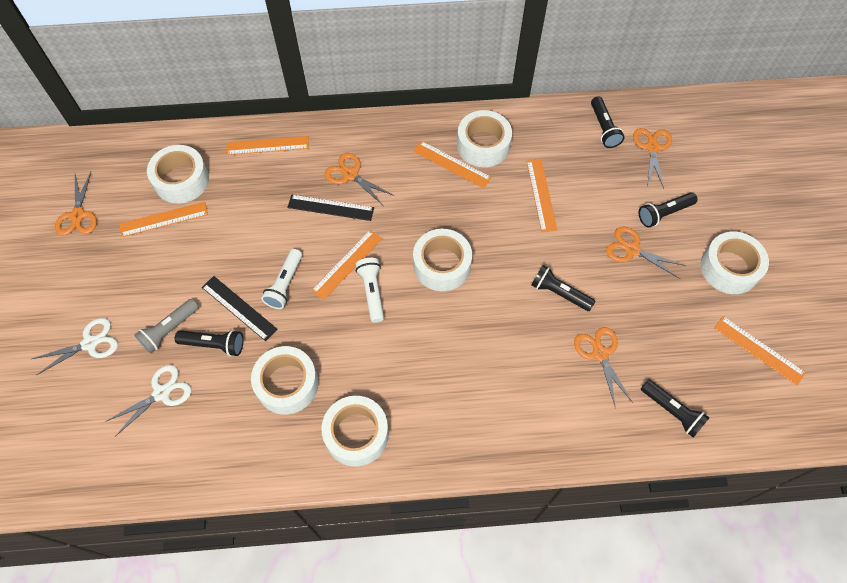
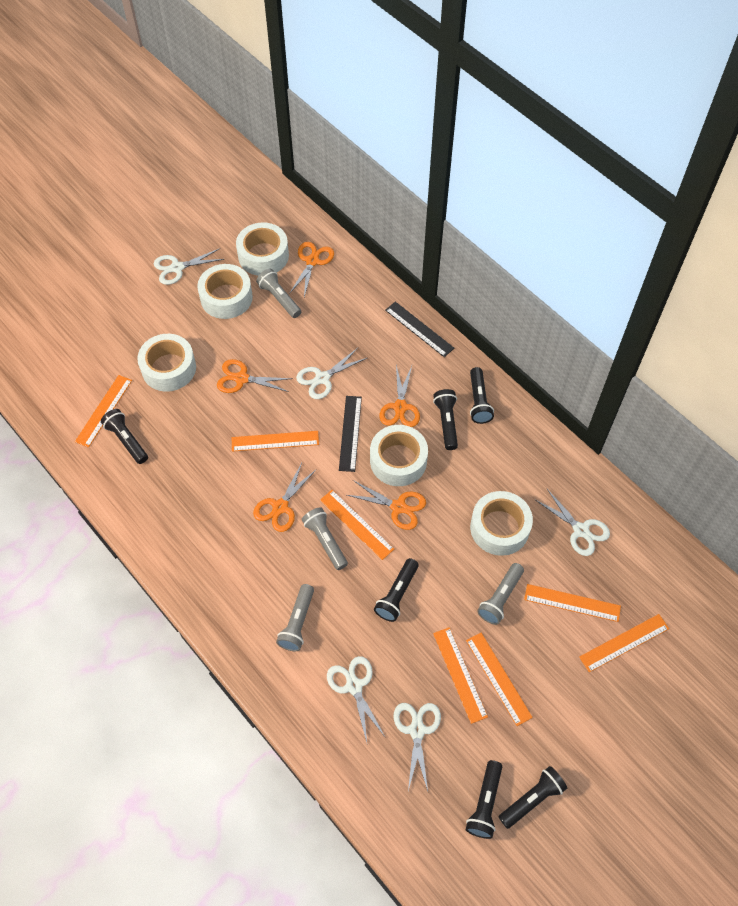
black flashlight: 5 -> 6
grey flashlight: 1 -> 4
orange ruler: 6 -> 7
white flashlight: 2 -> 0
white scissors: 2 -> 5
white tape: 6 -> 5

